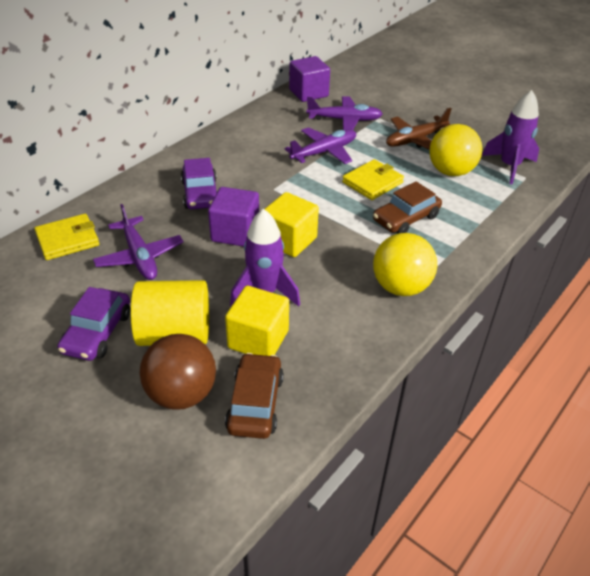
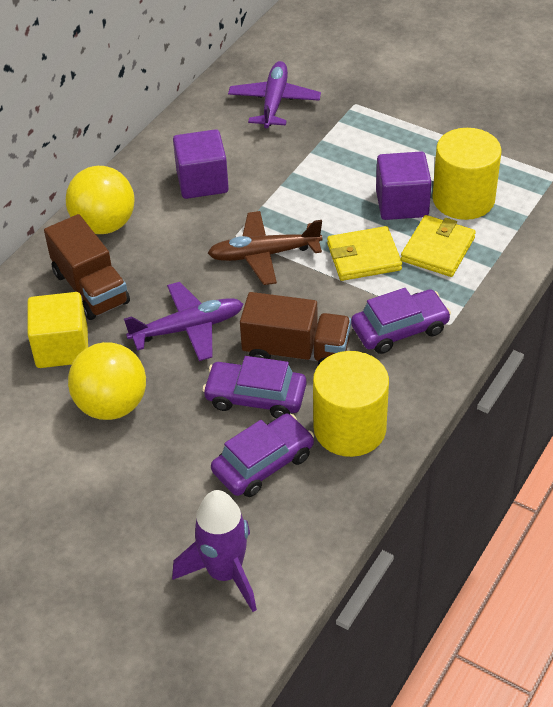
brown ball: 1 -> 0
brown car: 2 -> 0
brown truck: 0 -> 2
purple car: 2 -> 3
purple plane: 3 -> 2
purple rocket: 2 -> 1
yellow cube: 2 -> 1
yellow cylinder: 1 -> 2

